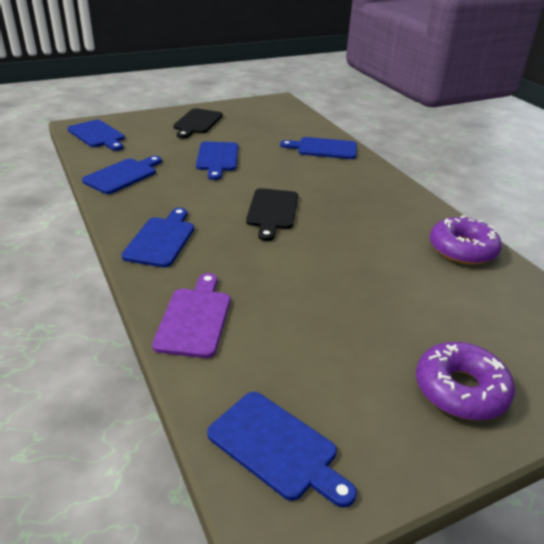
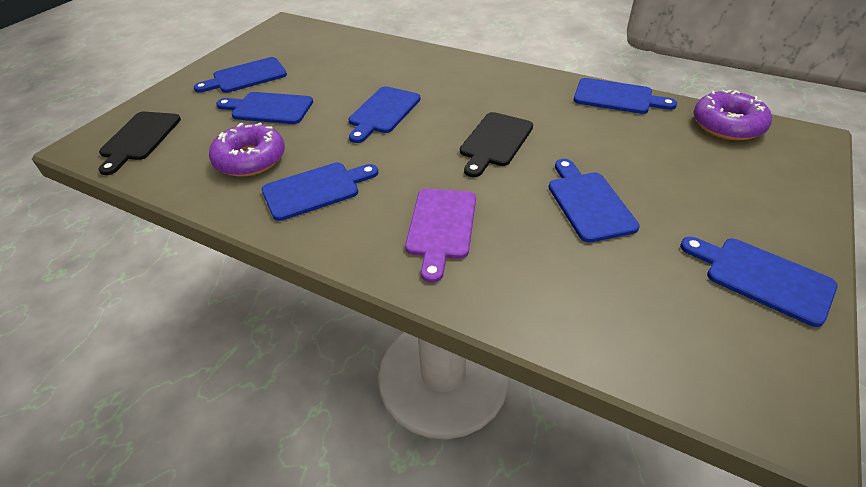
blue cutting board: 6 -> 7

